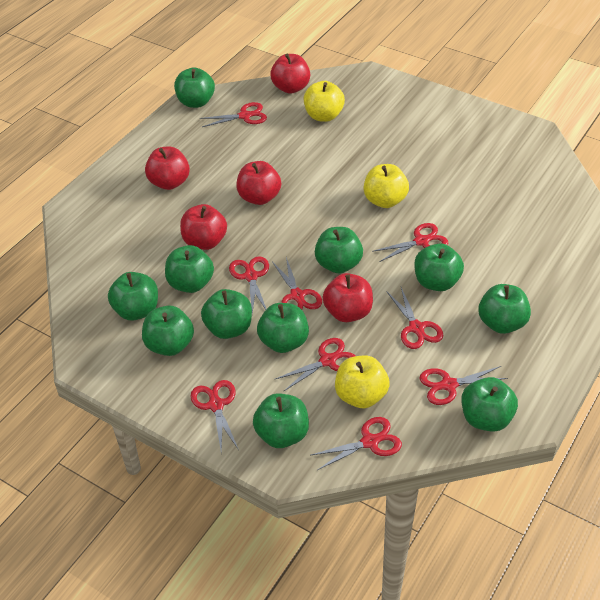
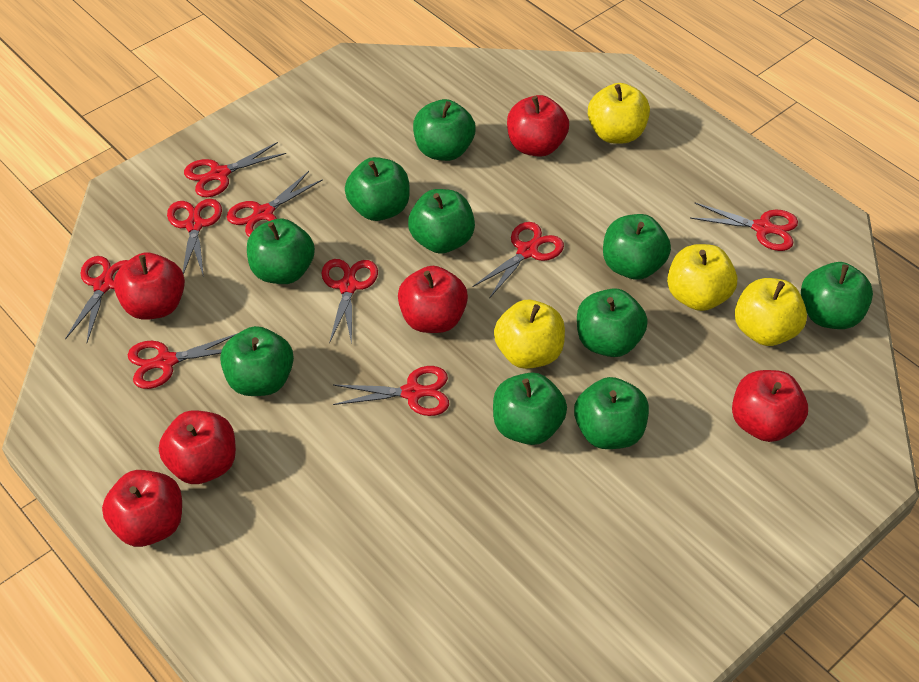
green apple: 11 -> 10
red apple: 5 -> 6
yellow apple: 3 -> 4

